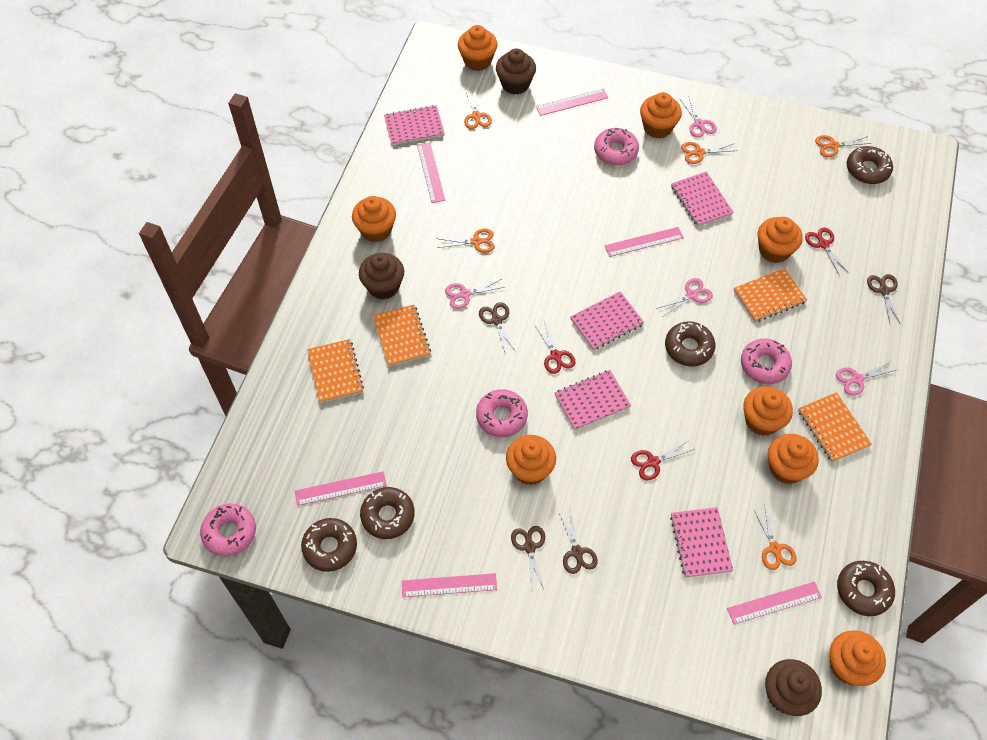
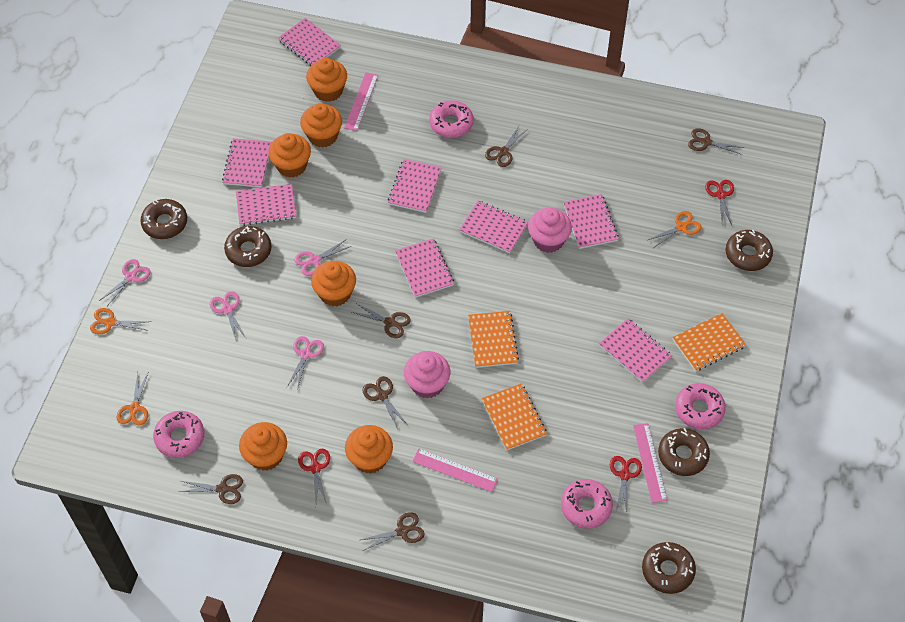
brown cupcake: 3 -> 0
brown scissors: 4 -> 6
orange cupcake: 8 -> 6
orange notebook: 4 -> 3
orange scissors: 5 -> 3
pink cupcake: 0 -> 2
pink notebook: 5 -> 8
pink ruler: 6 -> 3

